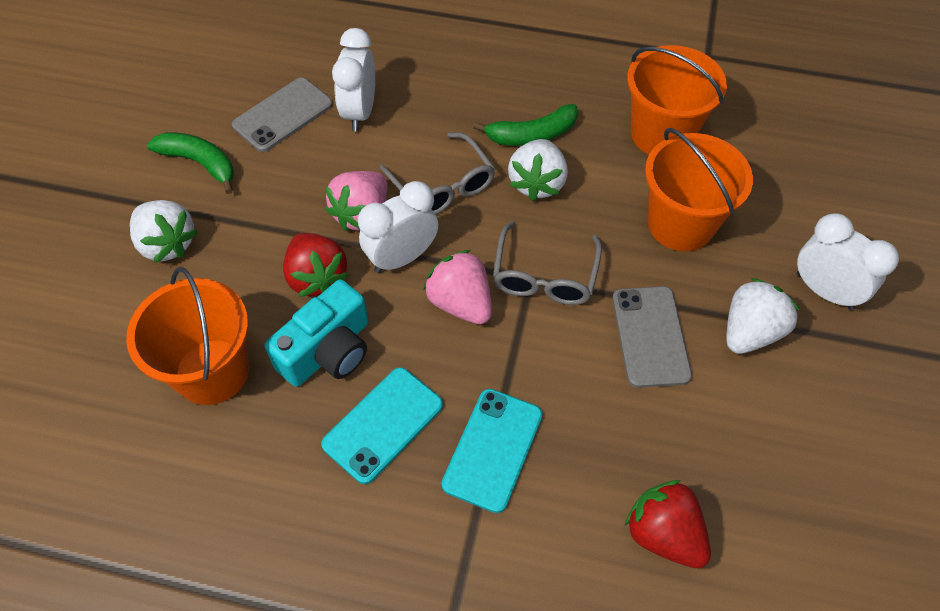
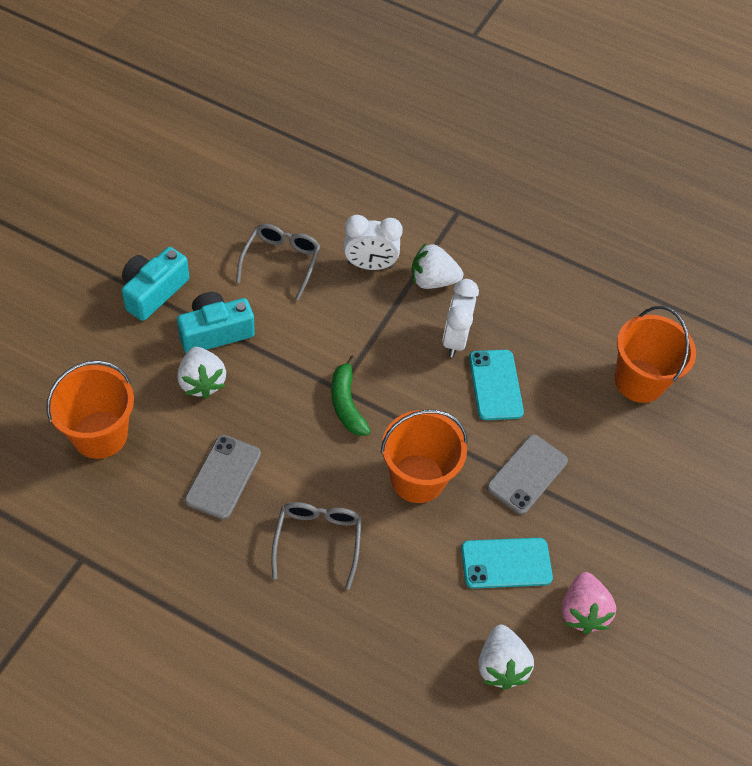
green banana: 2 -> 1
pink strawberry: 2 -> 1
red strawberry: 2 -> 0
turquoise camera: 1 -> 2
white clock: 3 -> 2

